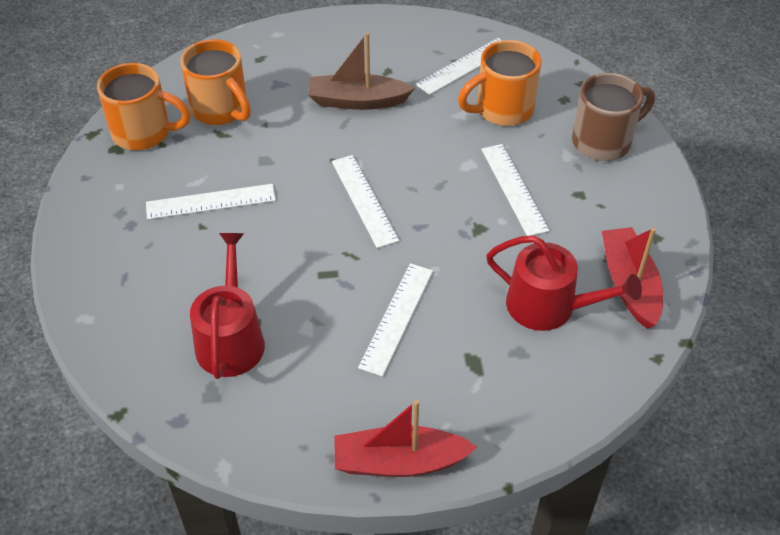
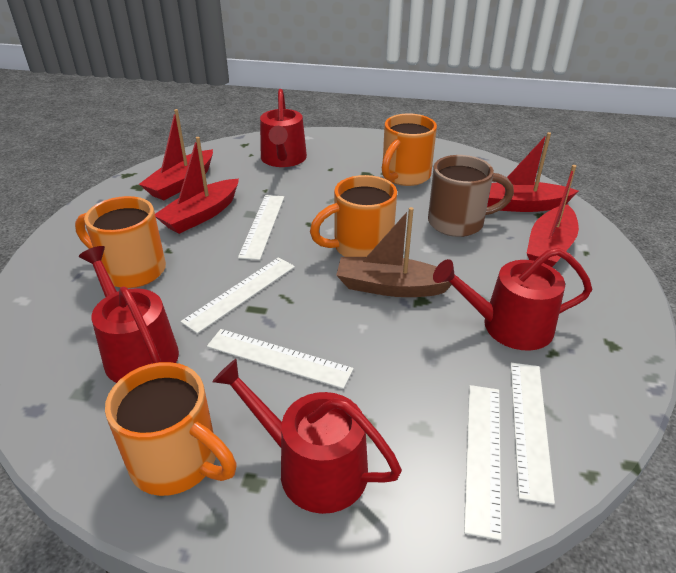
orange mug: 3 -> 4
red boat: 2 -> 4
red watering can: 2 -> 4

